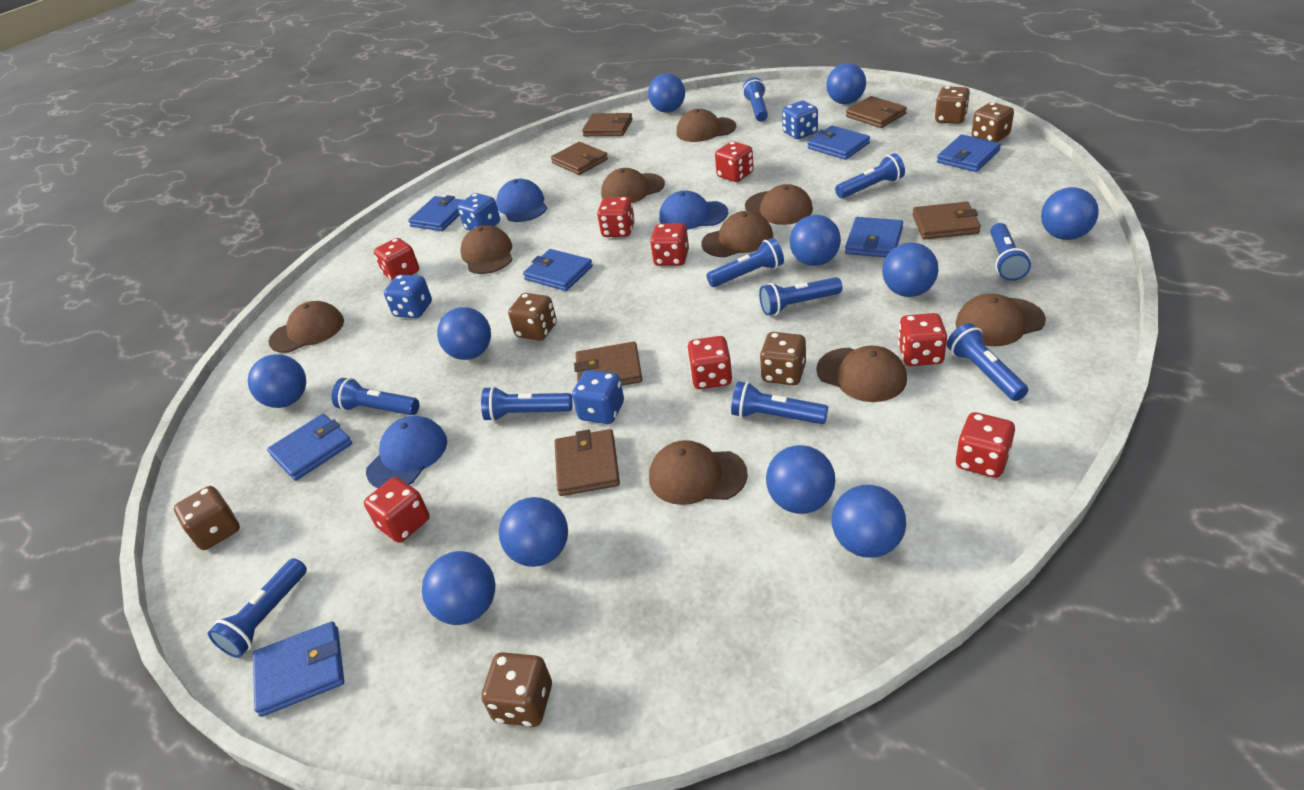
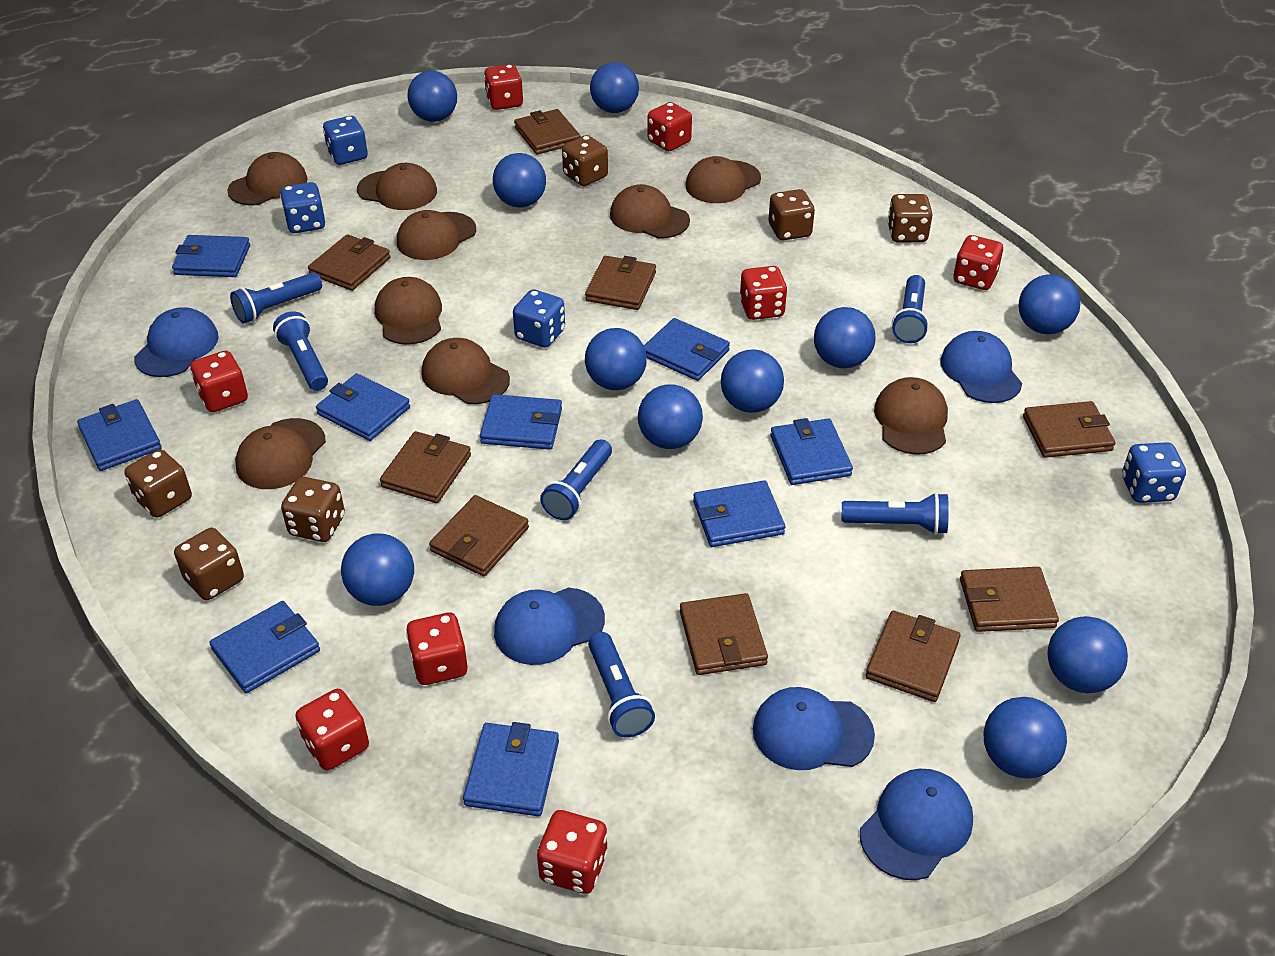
blue cap: 3 -> 5
blue flashlight: 10 -> 6
blue wallet: 7 -> 9
brown wallet: 6 -> 9

